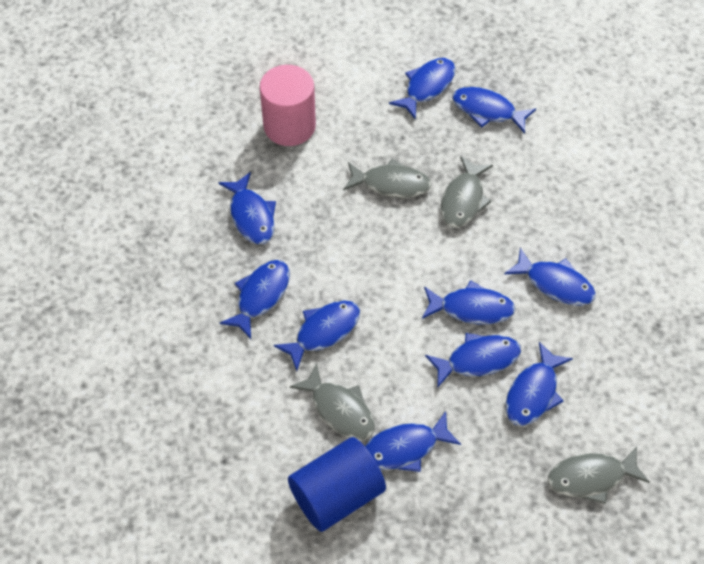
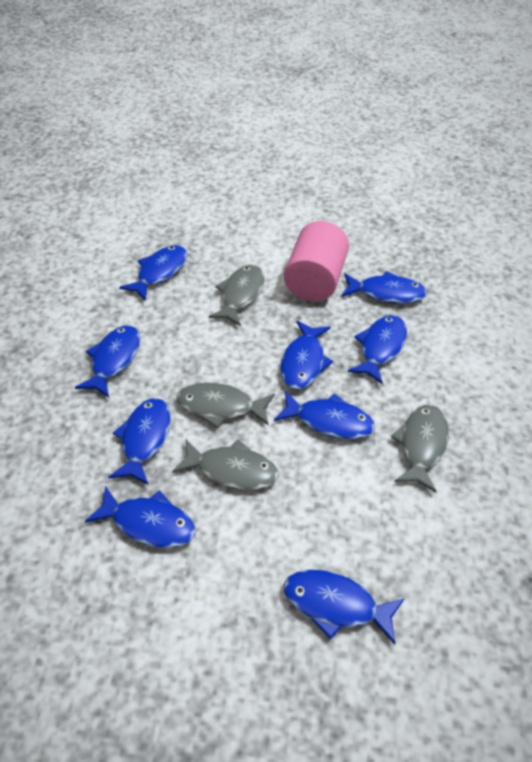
blue cylinder: 1 -> 0
blue fish: 10 -> 9

